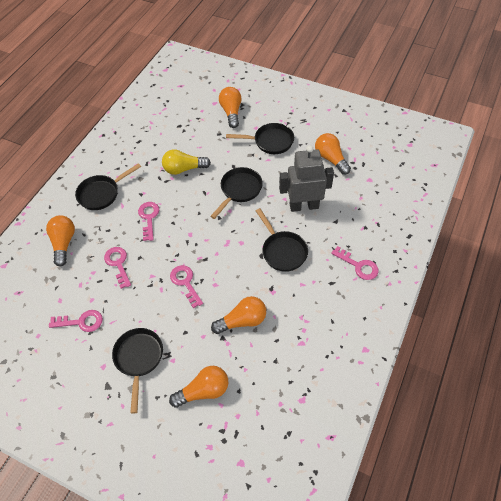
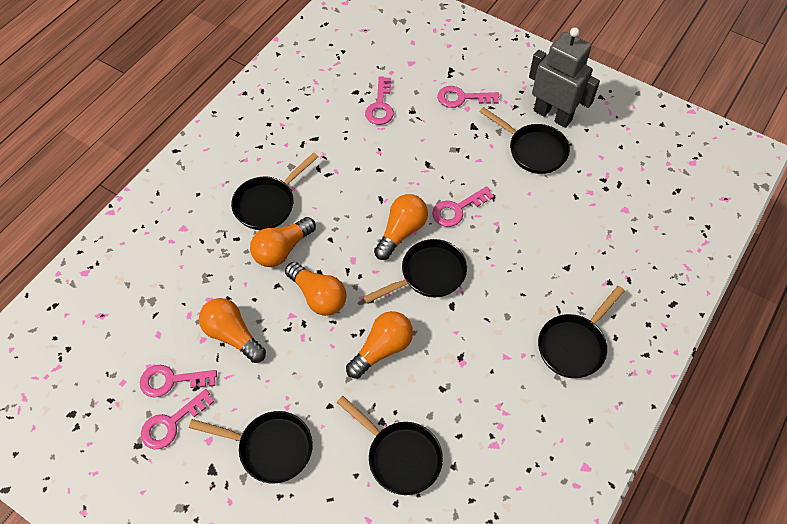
black pan: 5 -> 6
yellow light bulb: 1 -> 0

